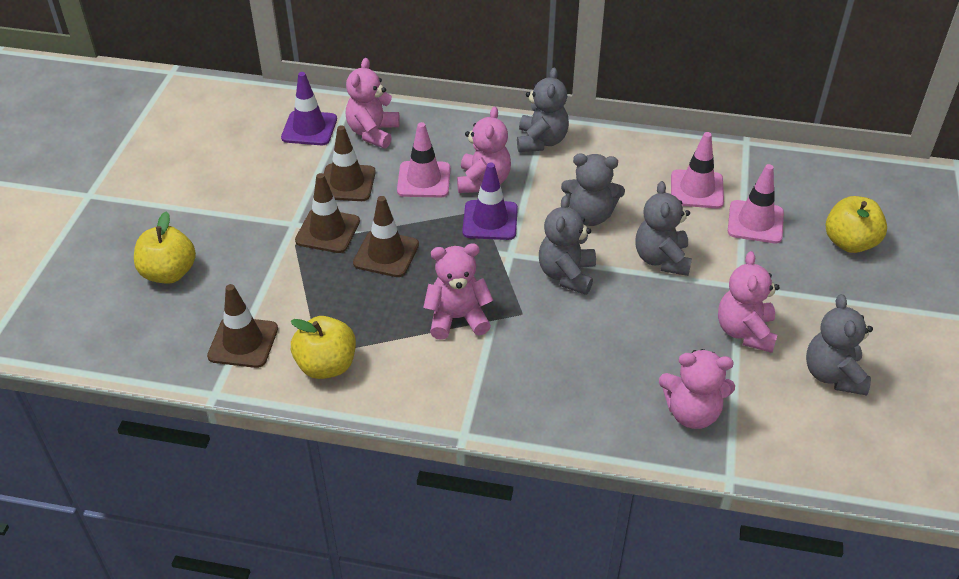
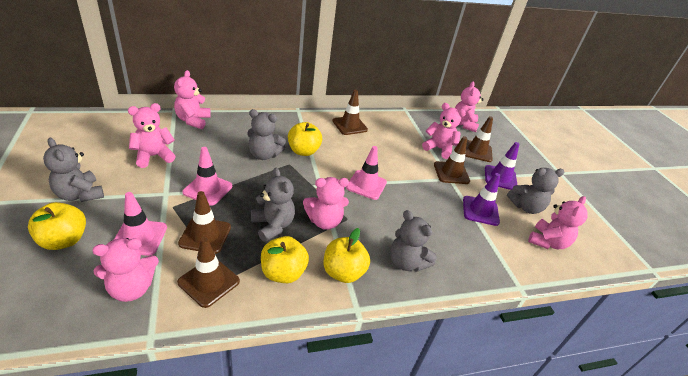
brown traffic cone: 4 -> 5
pink teddy bear: 5 -> 7
yellow apple: 3 -> 4

